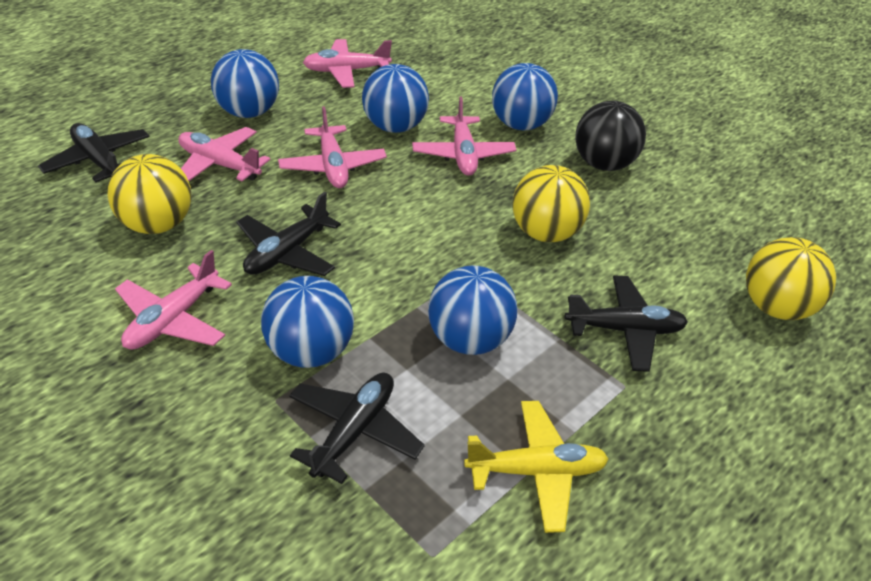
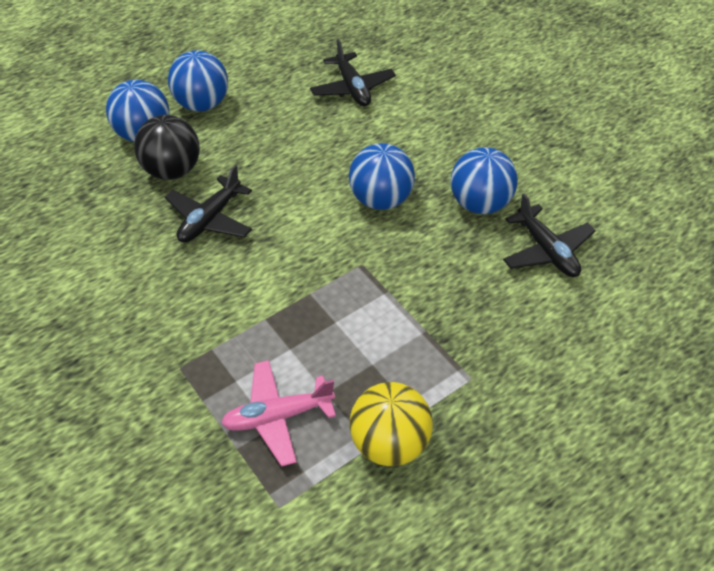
black plane: 4 -> 3
blue ball: 5 -> 4
pink plane: 5 -> 1
yellow ball: 3 -> 1
yellow plane: 1 -> 0

